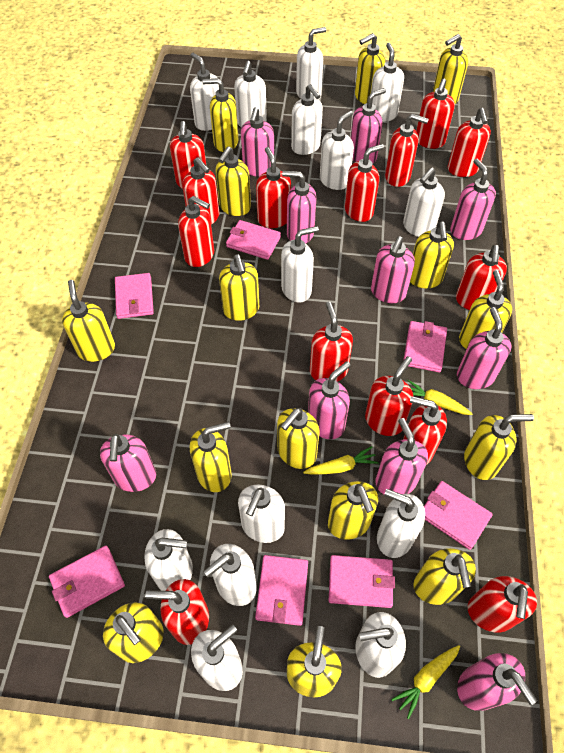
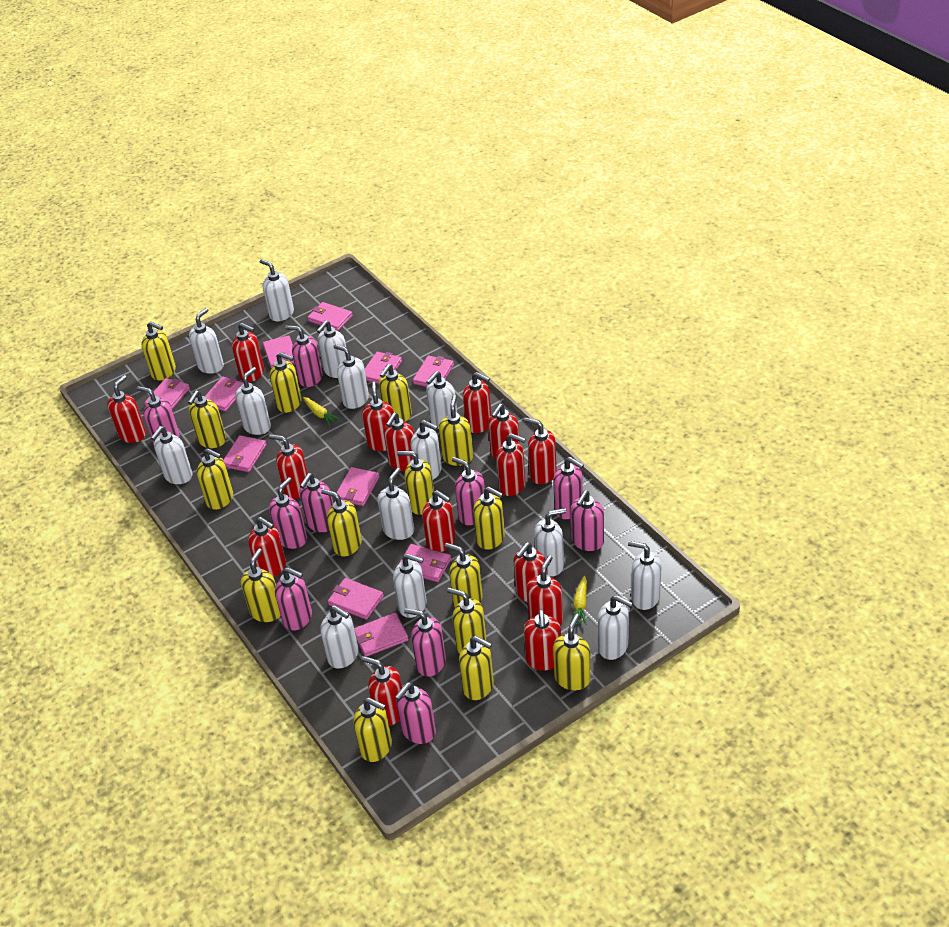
pink wallet: 7 -> 11
red soap dispenser: 14 -> 15
yellow carrot: 3 -> 2

